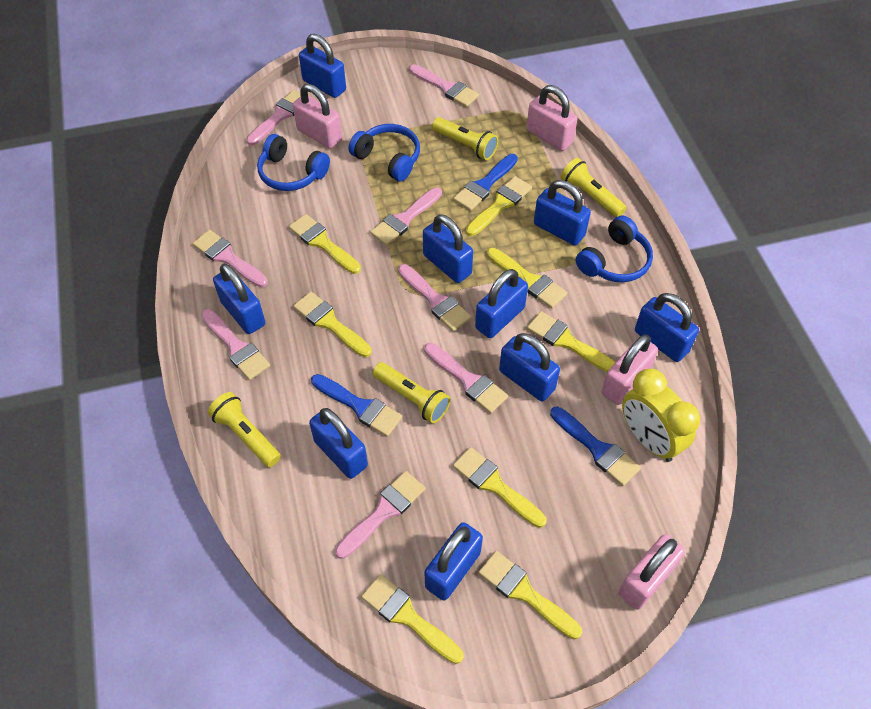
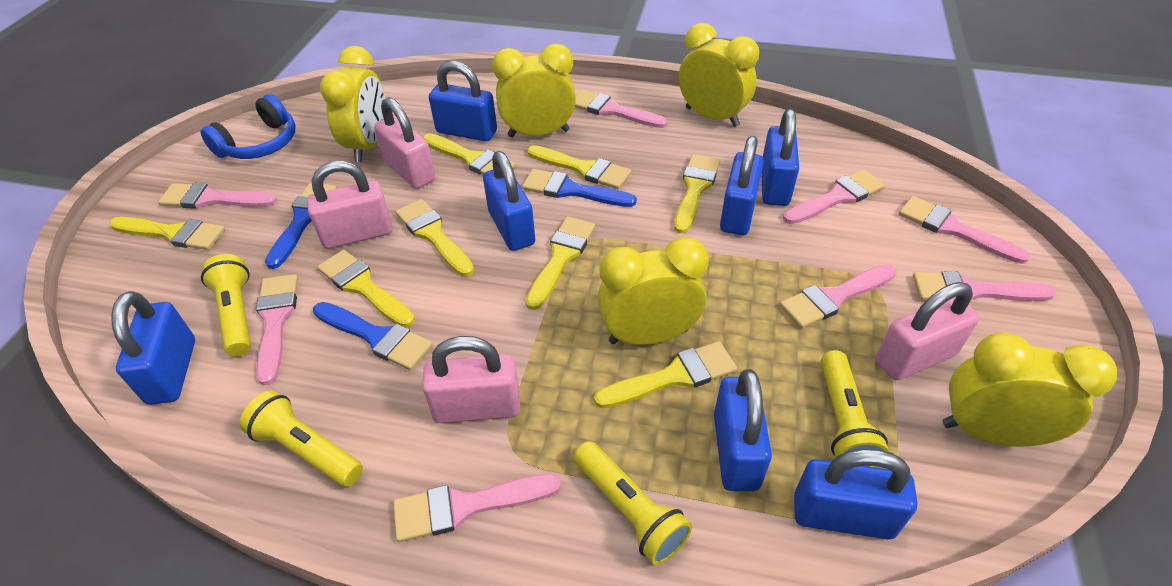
blue headphones: 3 -> 1
blue padlock: 9 -> 7
yellow clock: 1 -> 5

